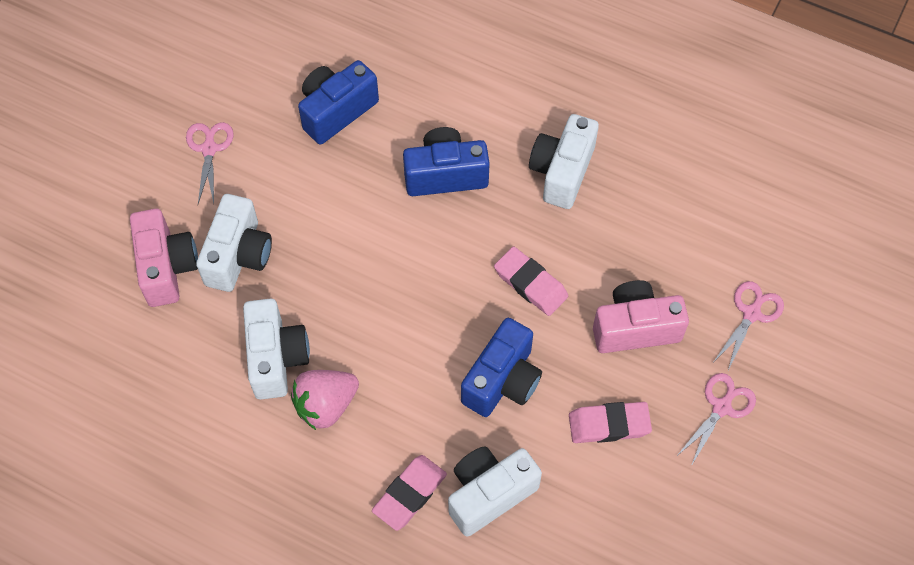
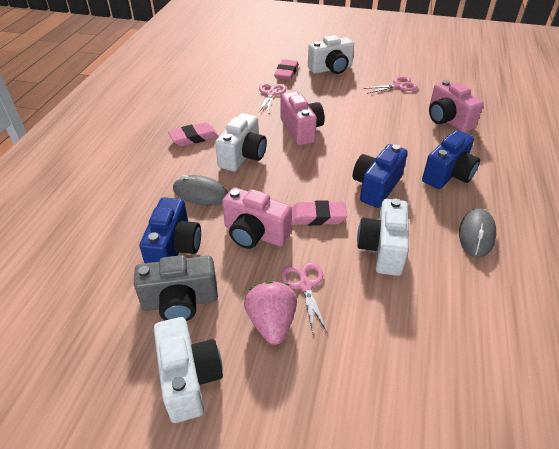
grey camera: 0 -> 1
grey mouse: 0 -> 2
pink camera: 2 -> 3

